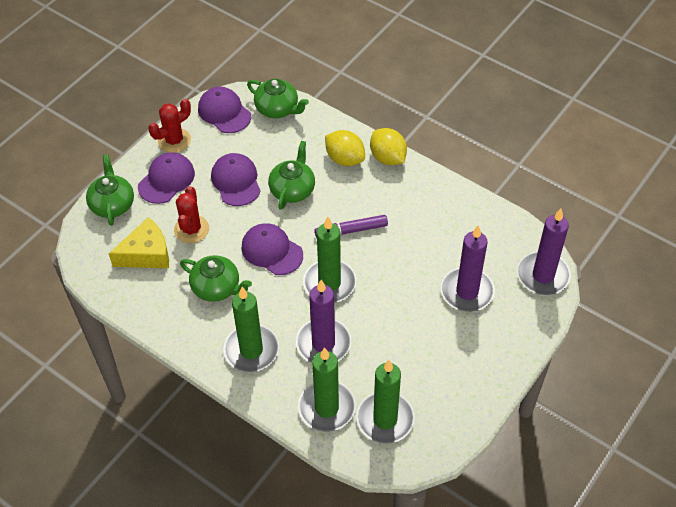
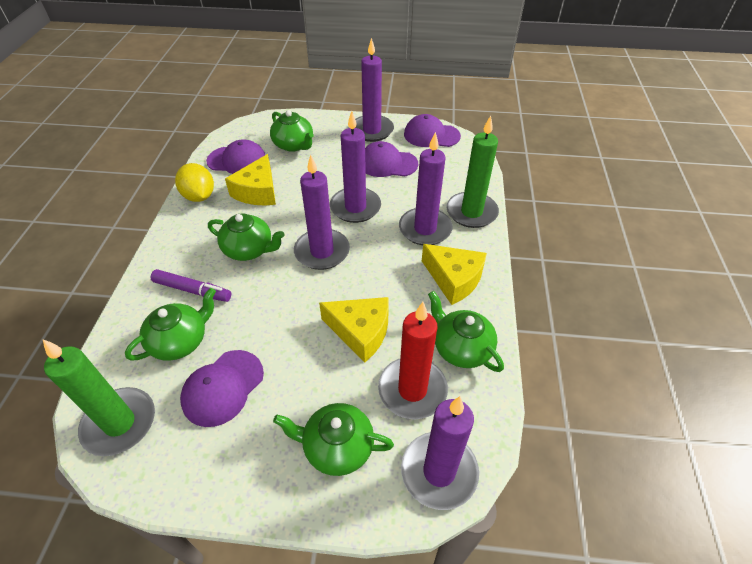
green candle: 4 -> 2
green teapot: 4 -> 5
purple candle: 3 -> 5
red cactus: 2 -> 0
red candle: 0 -> 1
yellow cheese: 1 -> 3
yellow lemon: 2 -> 1

